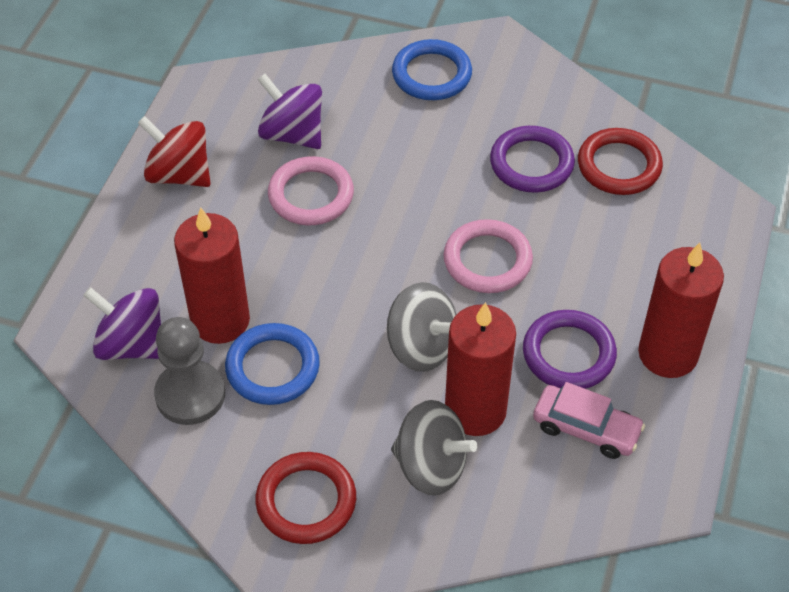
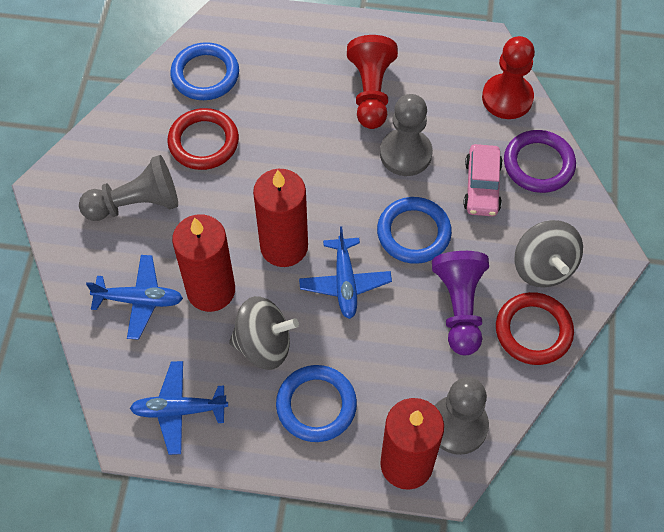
blue plane: 0 -> 3
blue ring: 2 -> 3
grey pawn: 1 -> 3
pink ring: 2 -> 0
purple pawn: 0 -> 1
purple ring: 2 -> 1
purple spinning top: 2 -> 0
red pawn: 0 -> 2
red spinning top: 1 -> 0

